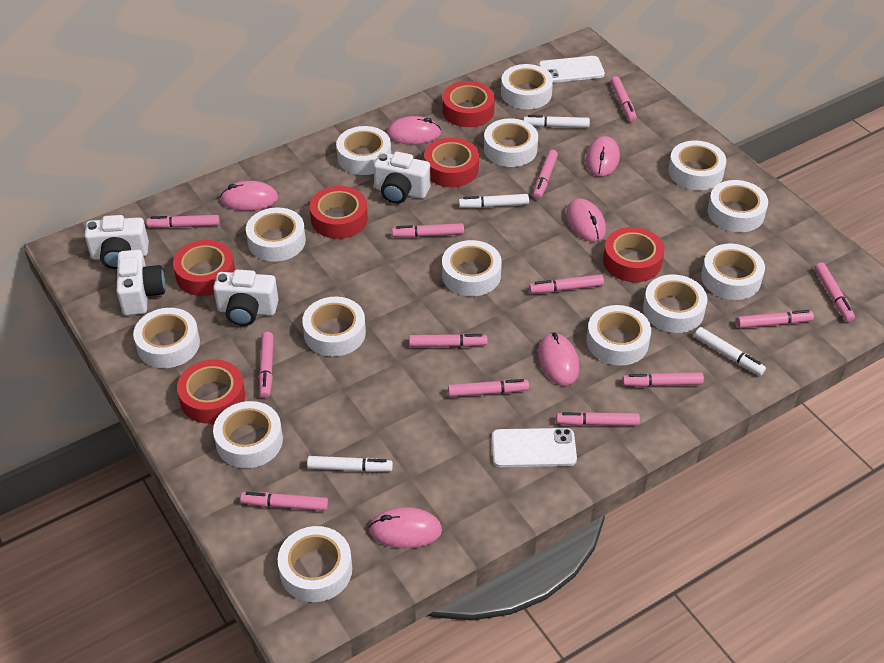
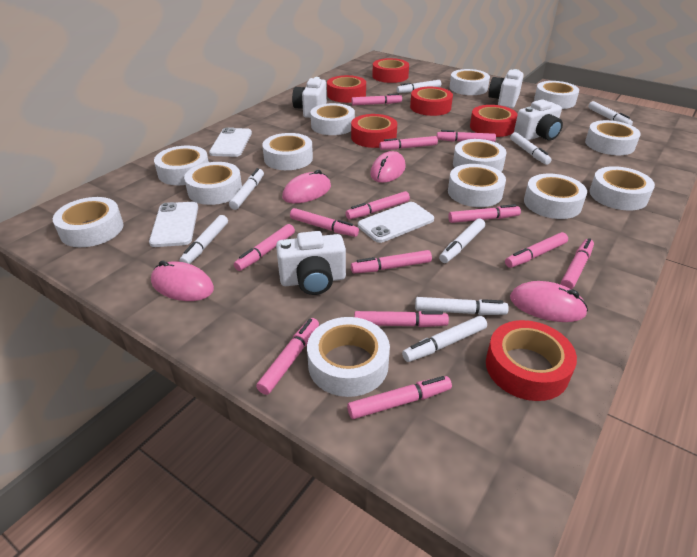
pink mouse: 6 -> 4
white marker: 4 -> 8
white phone: 2 -> 3
white tape: 14 -> 13

